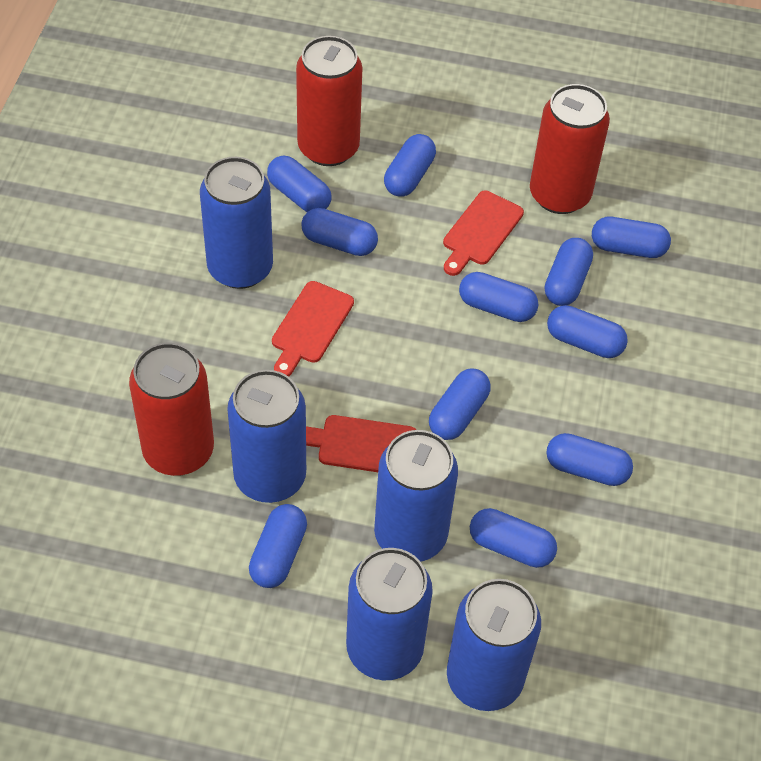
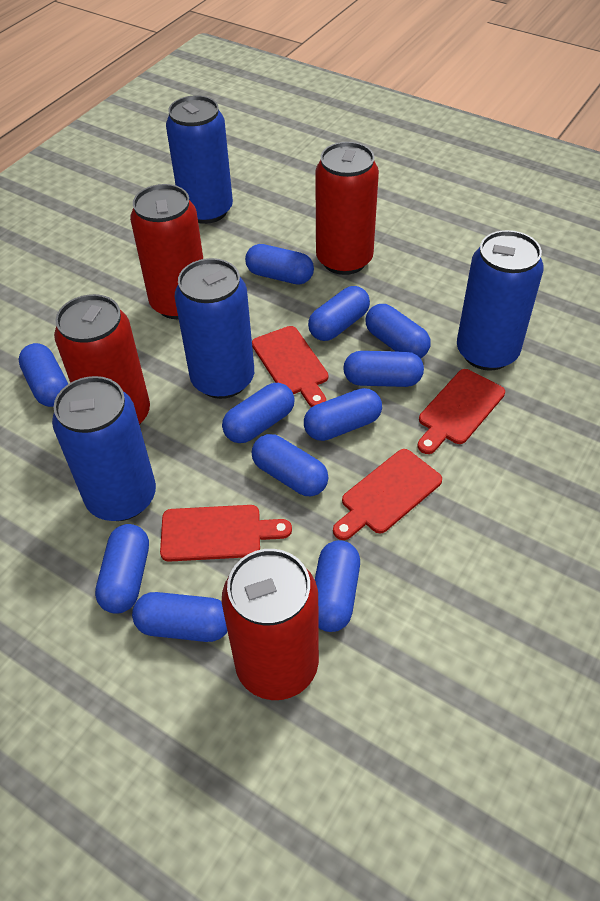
blue can: 5 -> 4
red can: 3 -> 4
red cutting board: 3 -> 4

